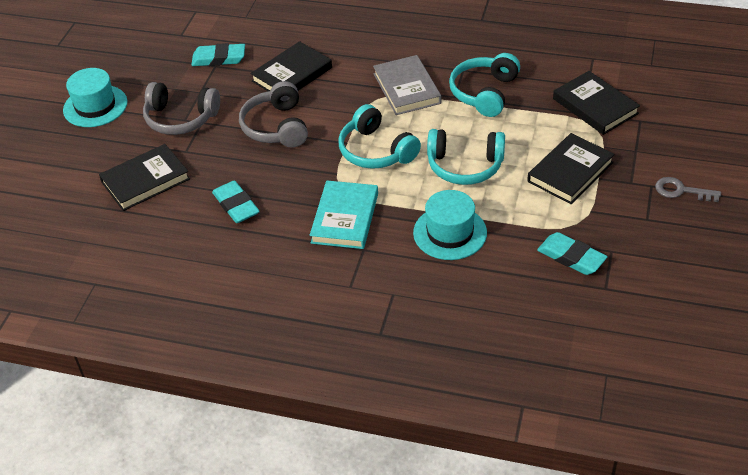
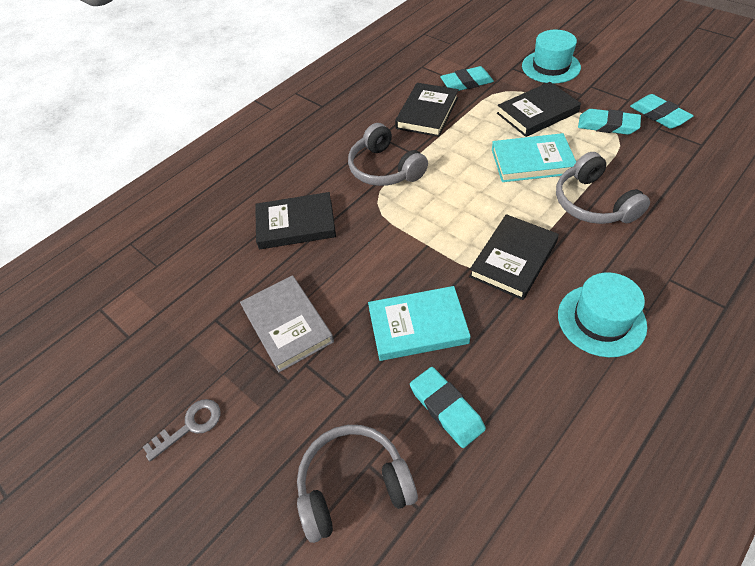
grey headphones: 2 -> 3
turquoise book: 1 -> 2
turquoise eraser: 3 -> 4
turquoise headphones: 3 -> 0

